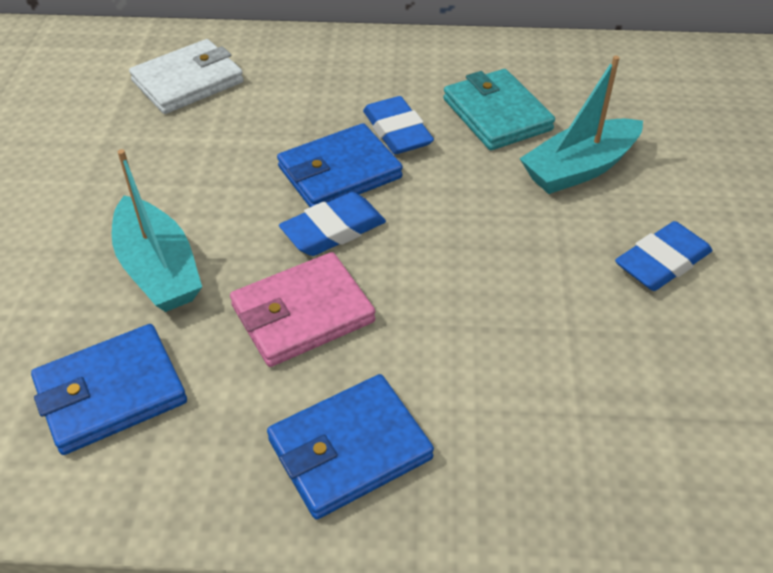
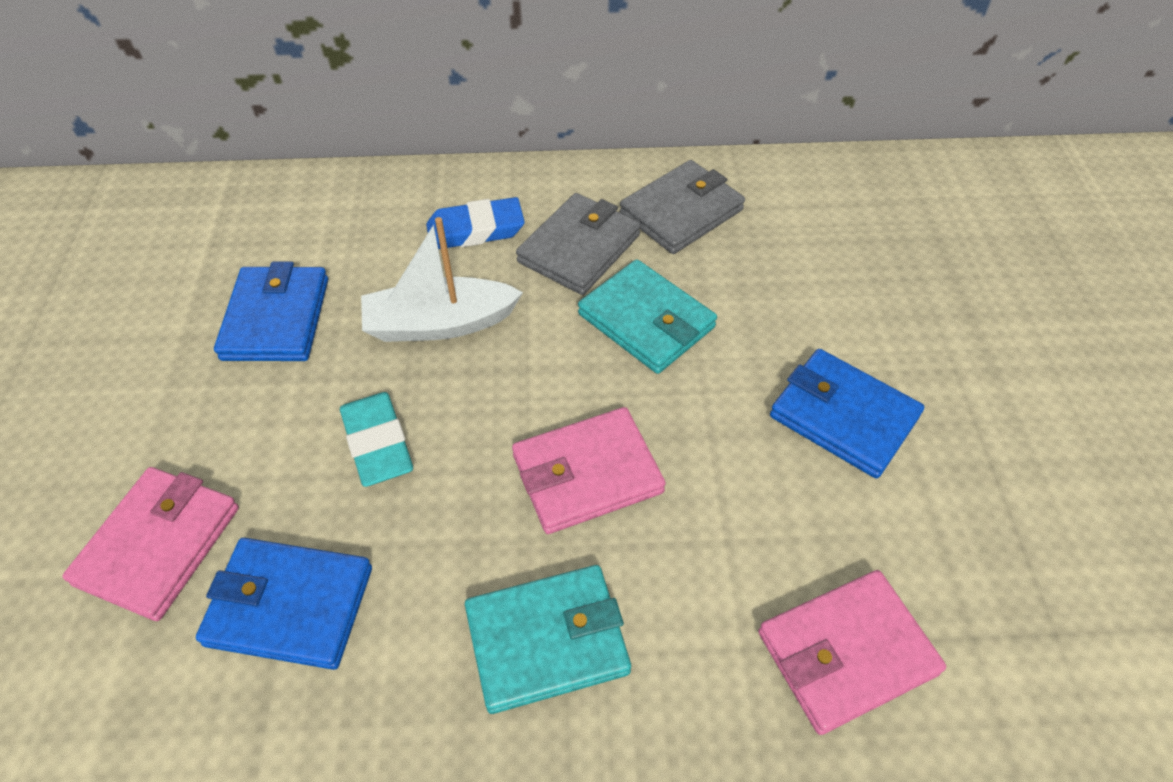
blue eraser: 3 -> 1
grey wallet: 0 -> 2
pink wallet: 1 -> 3
turquoise boat: 2 -> 0
turquoise eraser: 0 -> 1
turquoise wallet: 1 -> 2
white boat: 0 -> 1
white wallet: 1 -> 0

